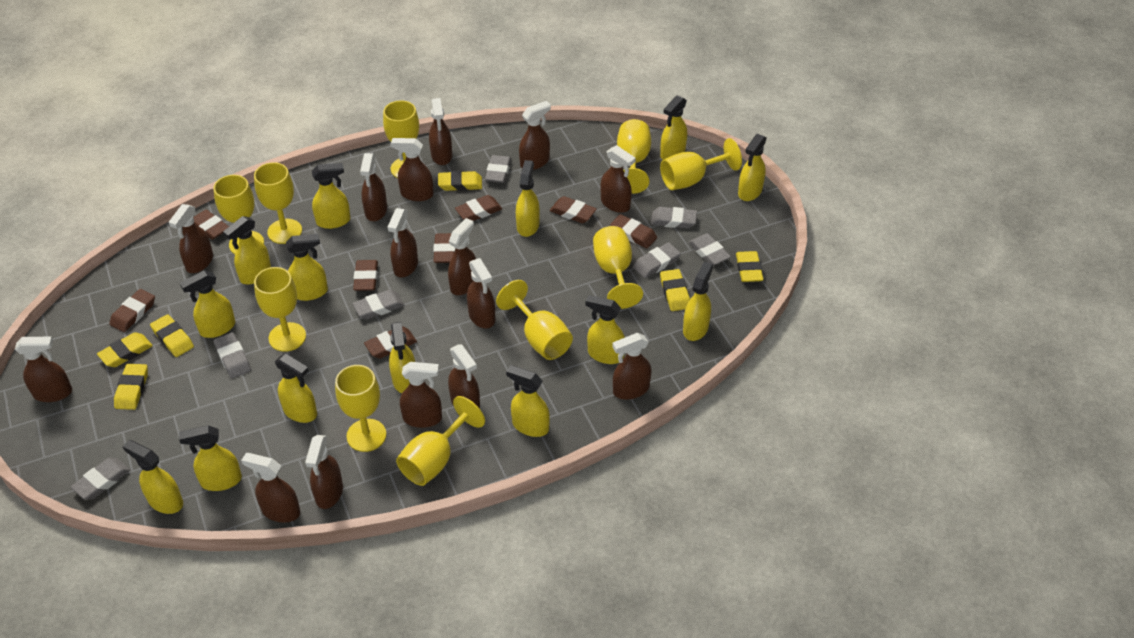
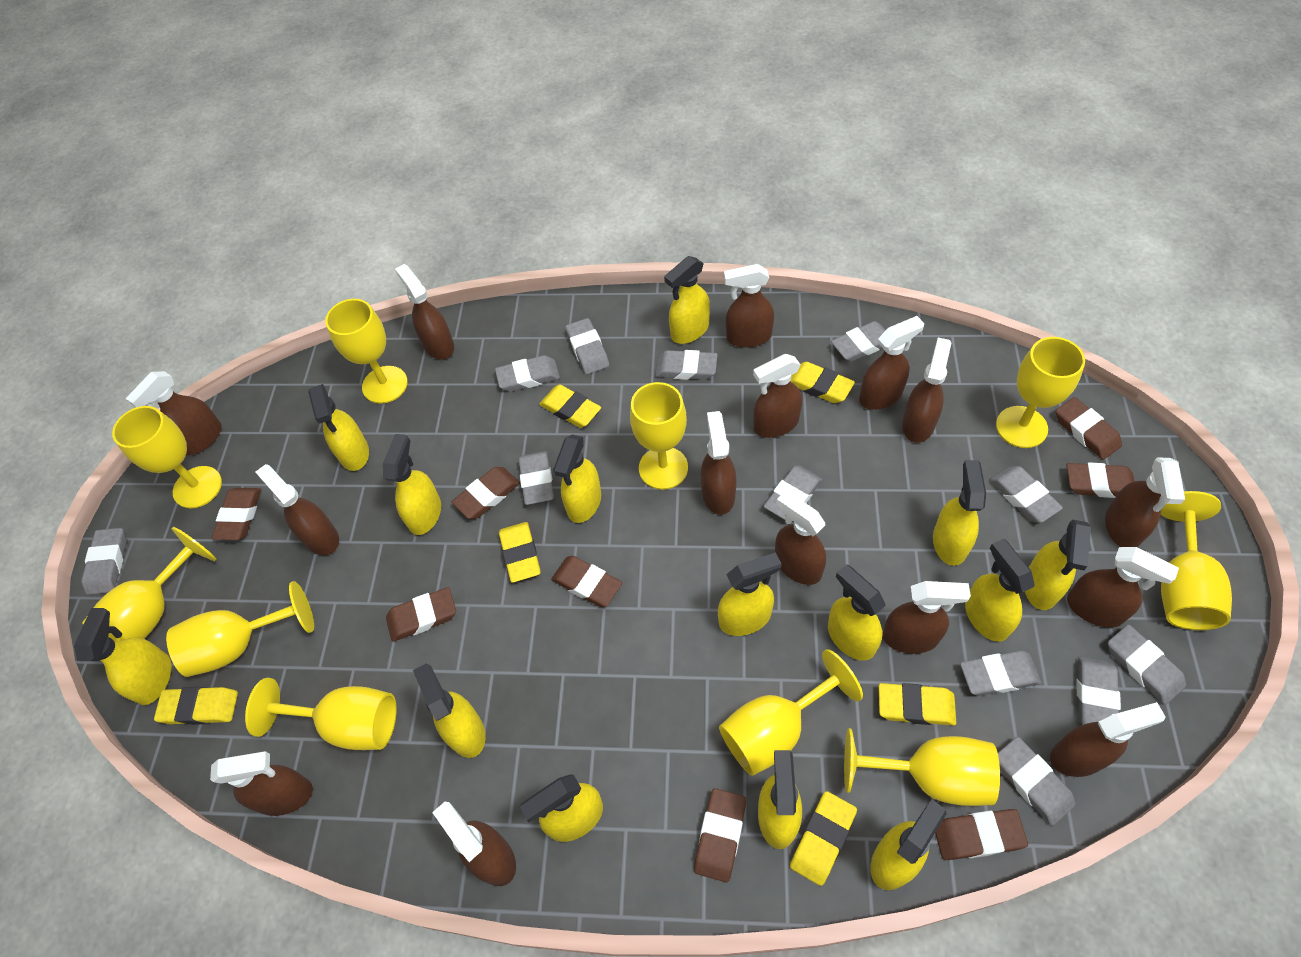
grey eraser: 7 -> 12

